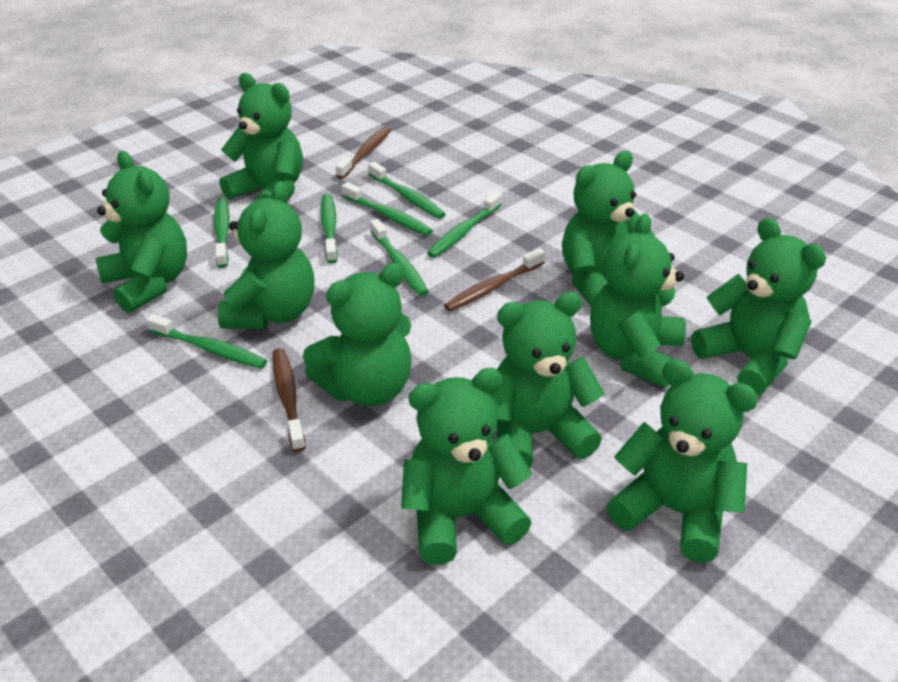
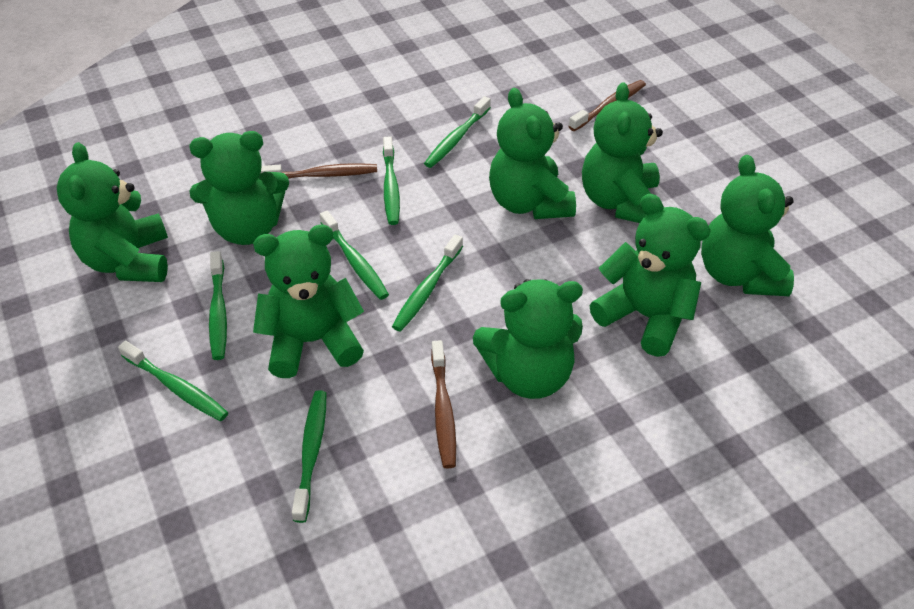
green teddy bear: 10 -> 8

